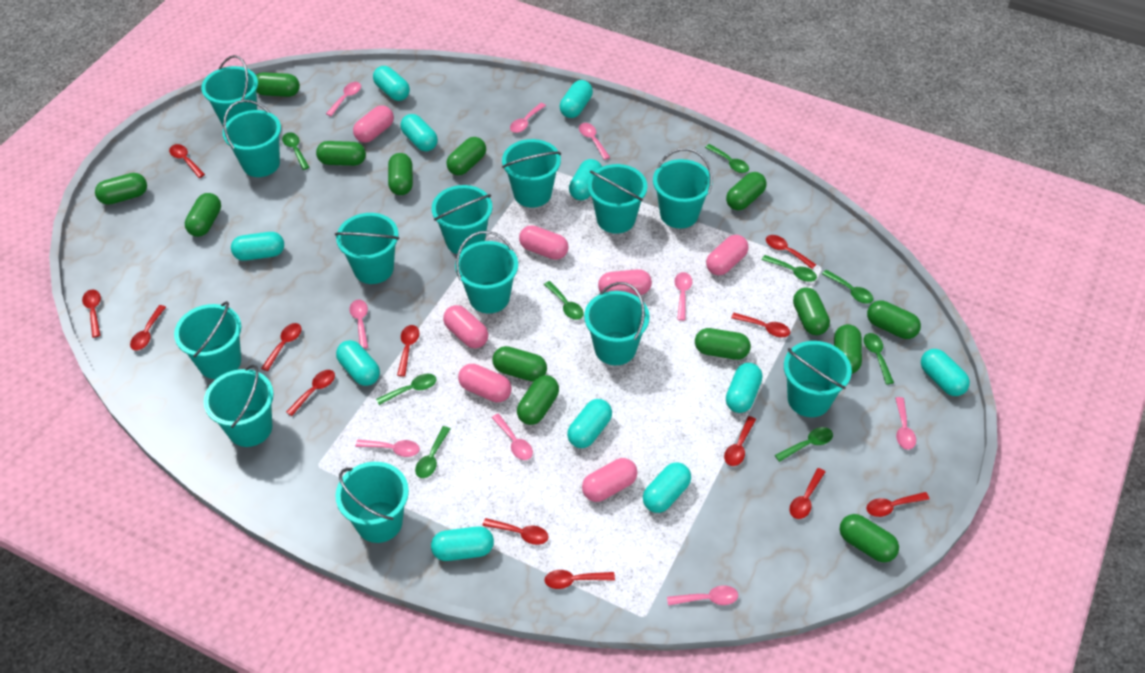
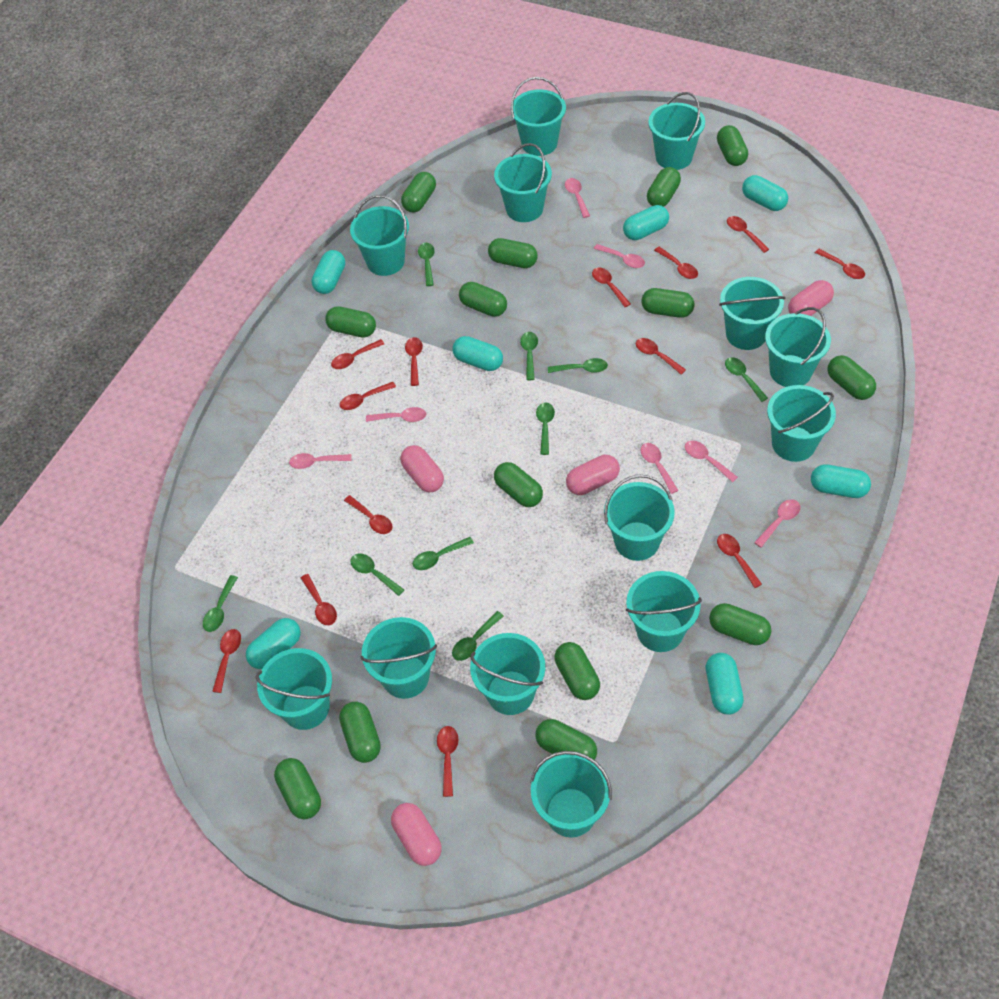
pink capsule: 7 -> 4
pink spoon: 9 -> 7
turquoise capsule: 11 -> 7

